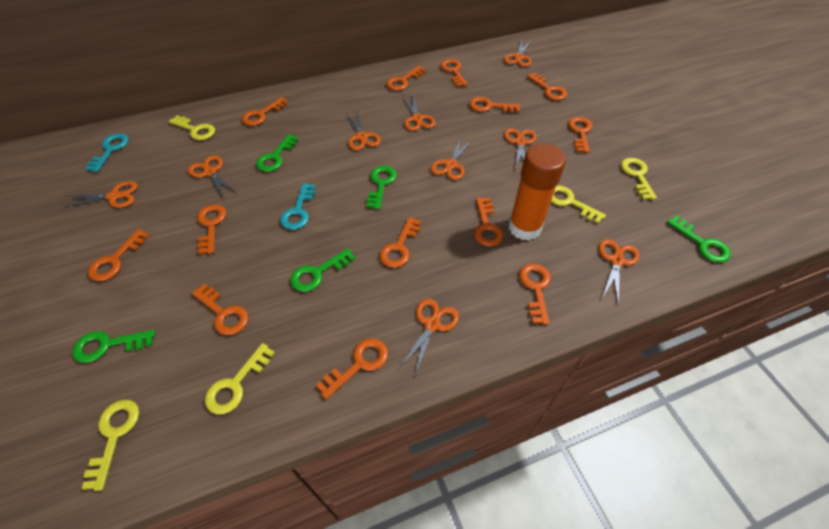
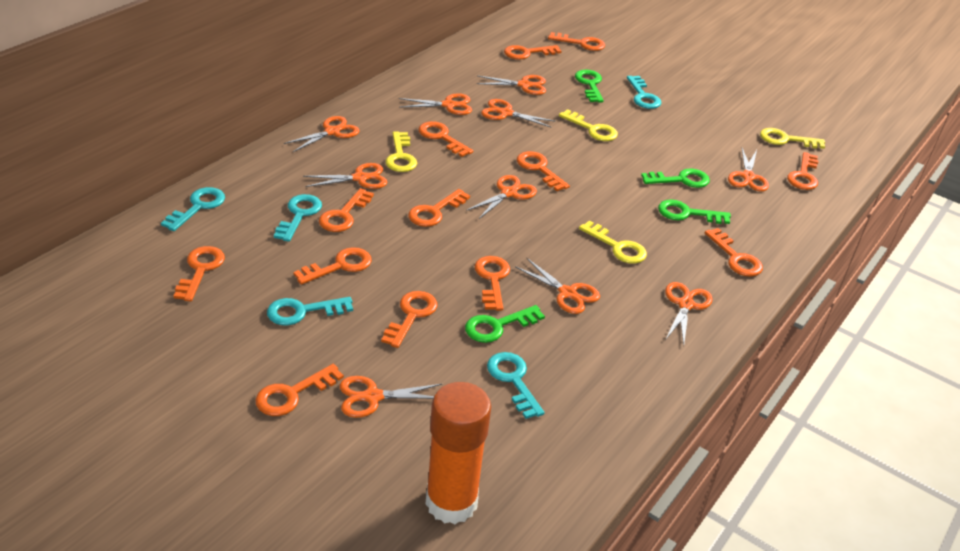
green key: 5 -> 4
orange scissors: 9 -> 10
turquoise key: 2 -> 5
yellow key: 5 -> 4

